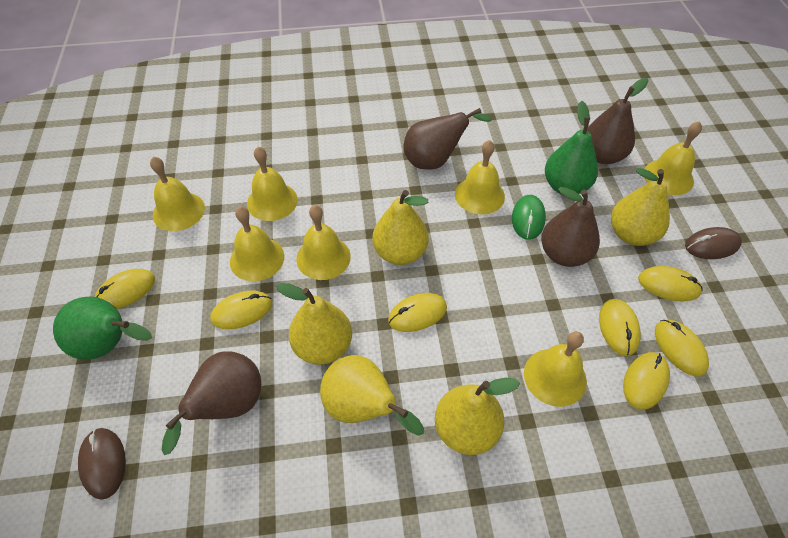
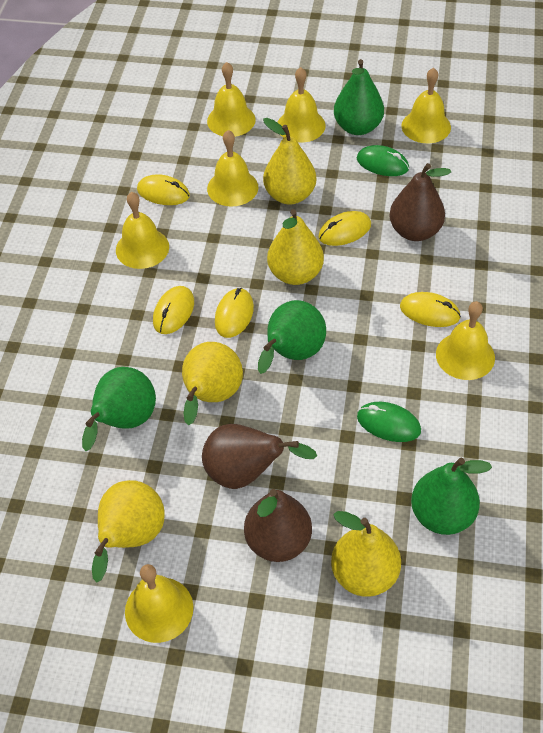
brown mouse: 2 -> 0
brown pear: 4 -> 3
green mouse: 1 -> 2
green pear: 2 -> 4
yellow mouse: 7 -> 5

